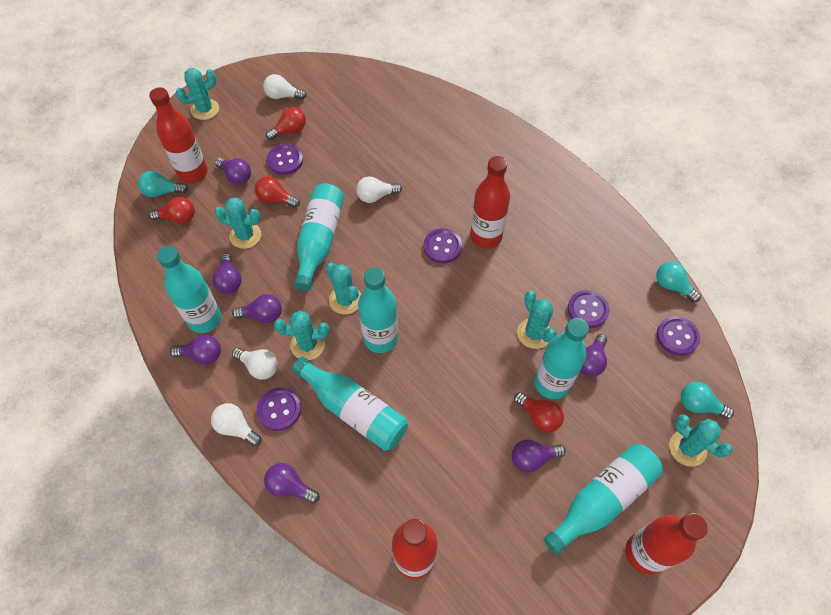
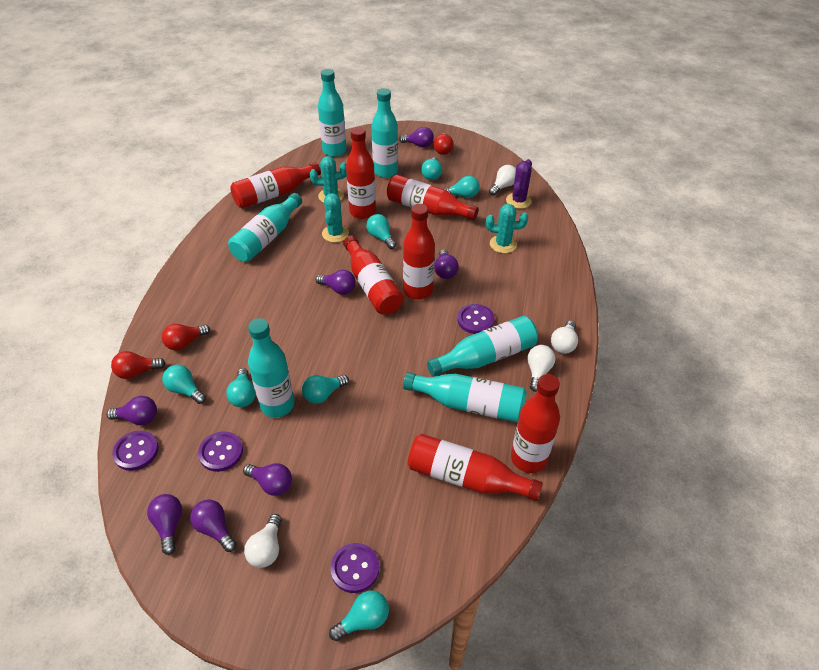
purple button: 5 -> 4
purple cactus: 0 -> 1
red bottle: 4 -> 7
red light bulb: 4 -> 3
turquoise cactus: 6 -> 3
turquoise light bulb: 3 -> 7

